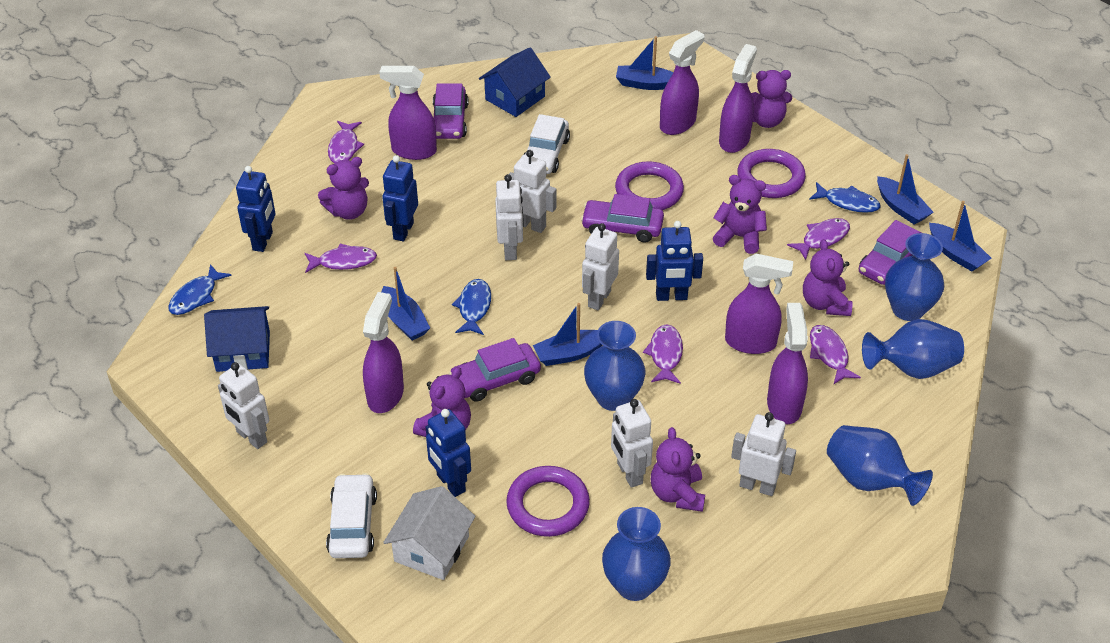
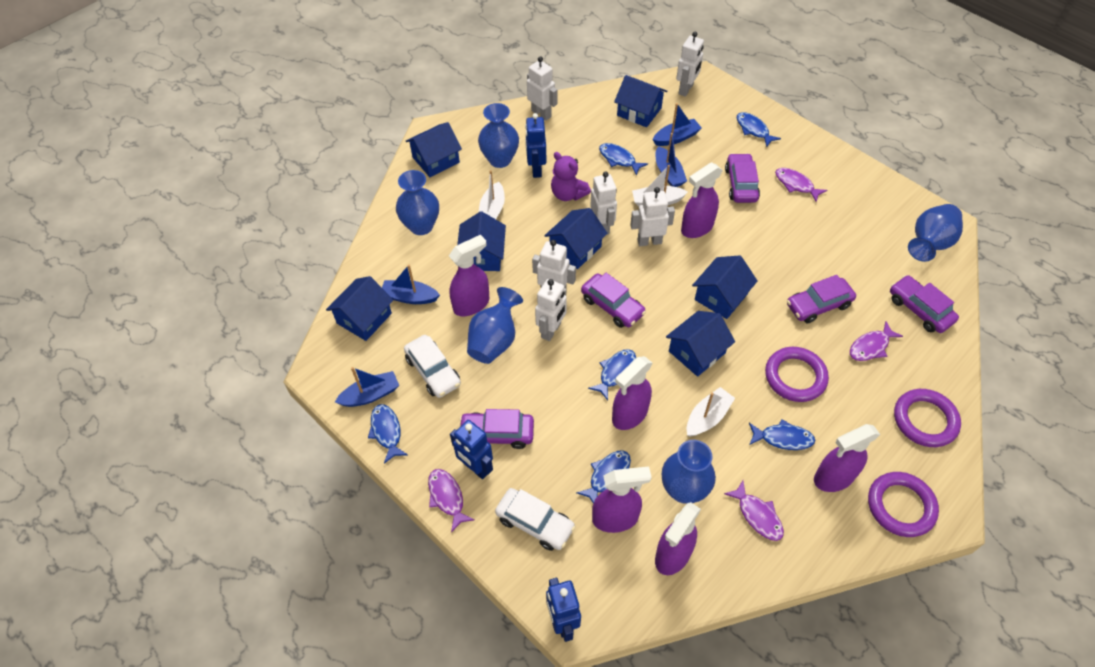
blue boat: 5 -> 4
blue fish: 3 -> 6
blue house: 2 -> 7
blue robot: 4 -> 3
purple car: 4 -> 5
purple fish: 5 -> 4
purple teddy bear: 6 -> 1
white boat: 0 -> 3
white house: 1 -> 0

